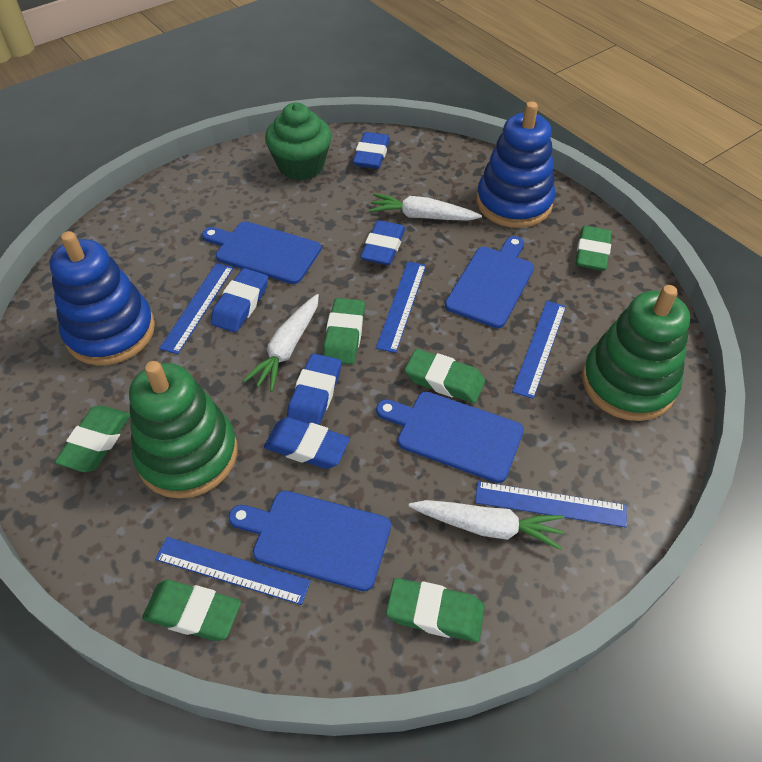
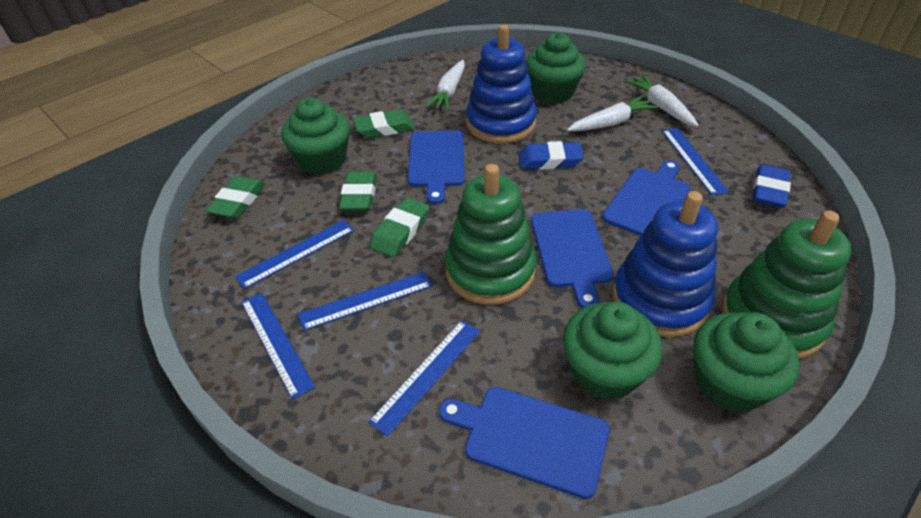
blue eraser: 5 -> 2
green cupcake: 1 -> 4
green eraser: 6 -> 4

